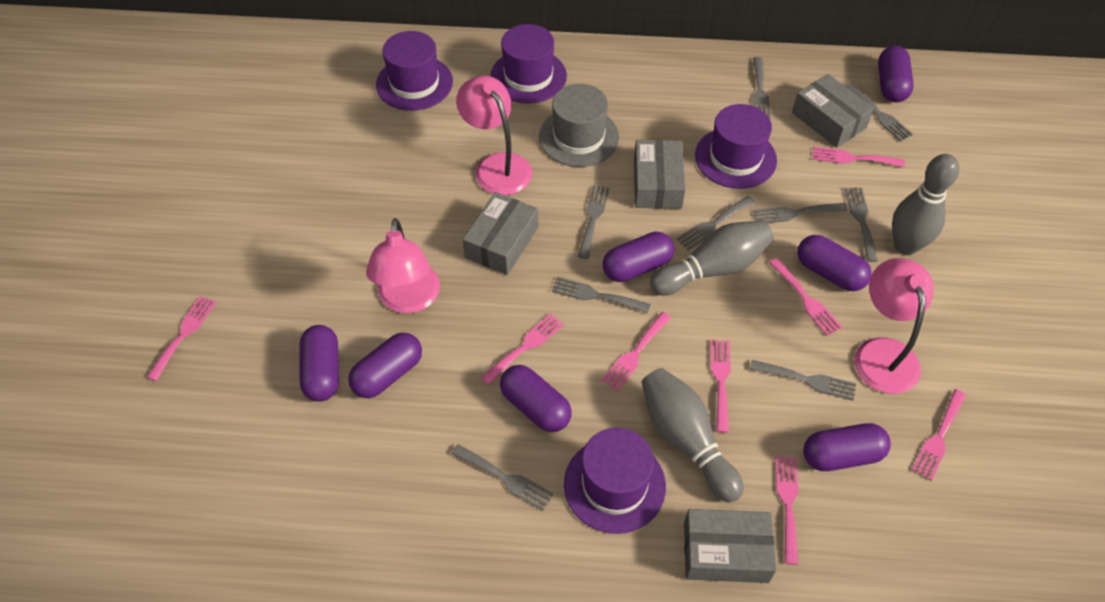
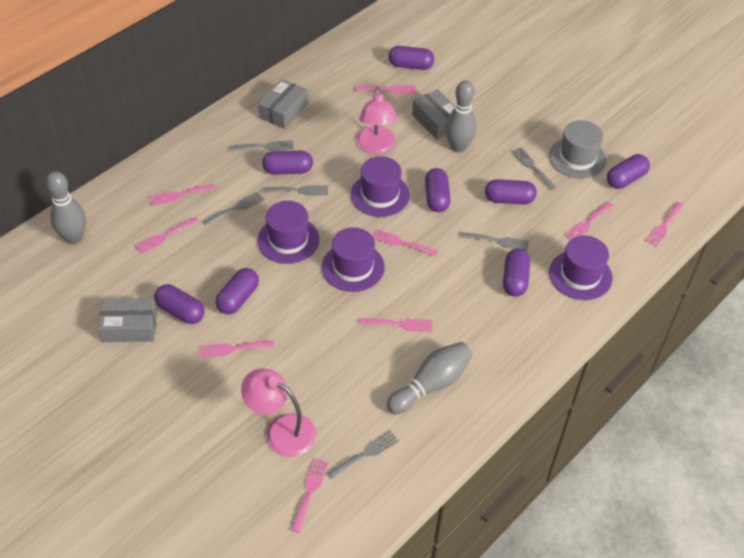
grey box: 4 -> 3
grey fork: 9 -> 6
pink fork: 8 -> 9
pink lamp: 3 -> 2
purple capsule: 7 -> 8

